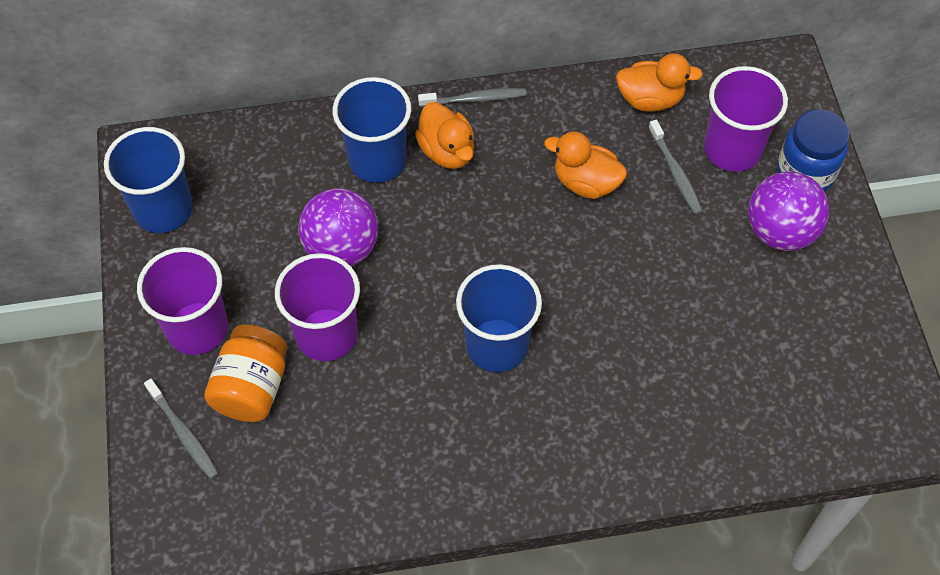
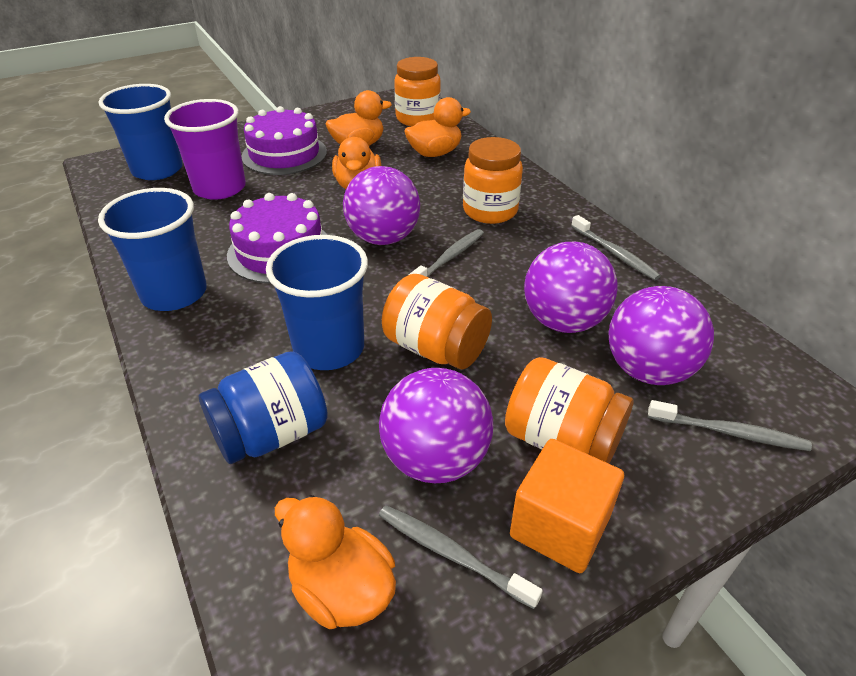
grey toothbrush: 3 -> 4
orange cube: 0 -> 1
orange duck: 3 -> 4
orange jar: 1 -> 4
purple ball: 2 -> 4
purple cake: 0 -> 2
purple cup: 3 -> 1

